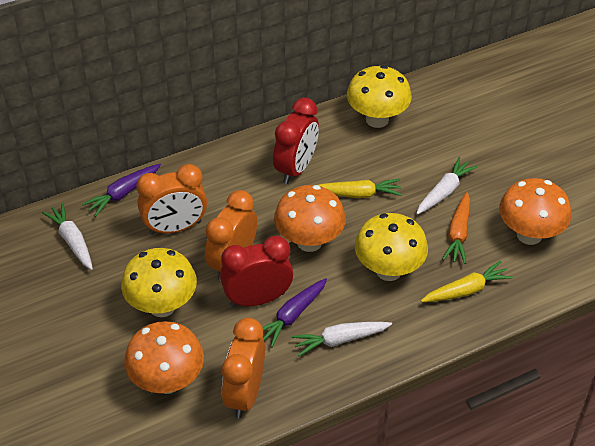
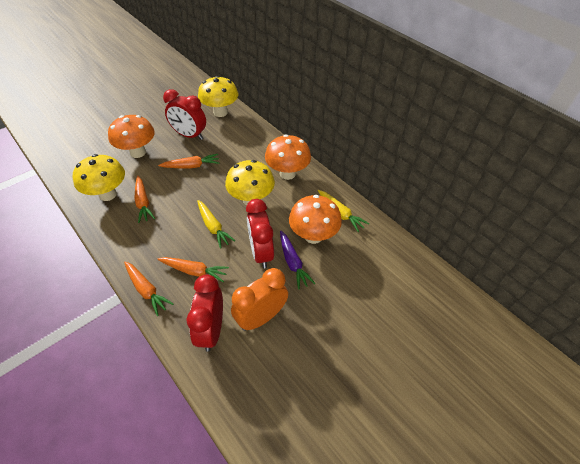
orange carrot: 1 -> 4
orange clock: 3 -> 1
purple carrot: 2 -> 1
red clock: 2 -> 3
white carrot: 3 -> 0

